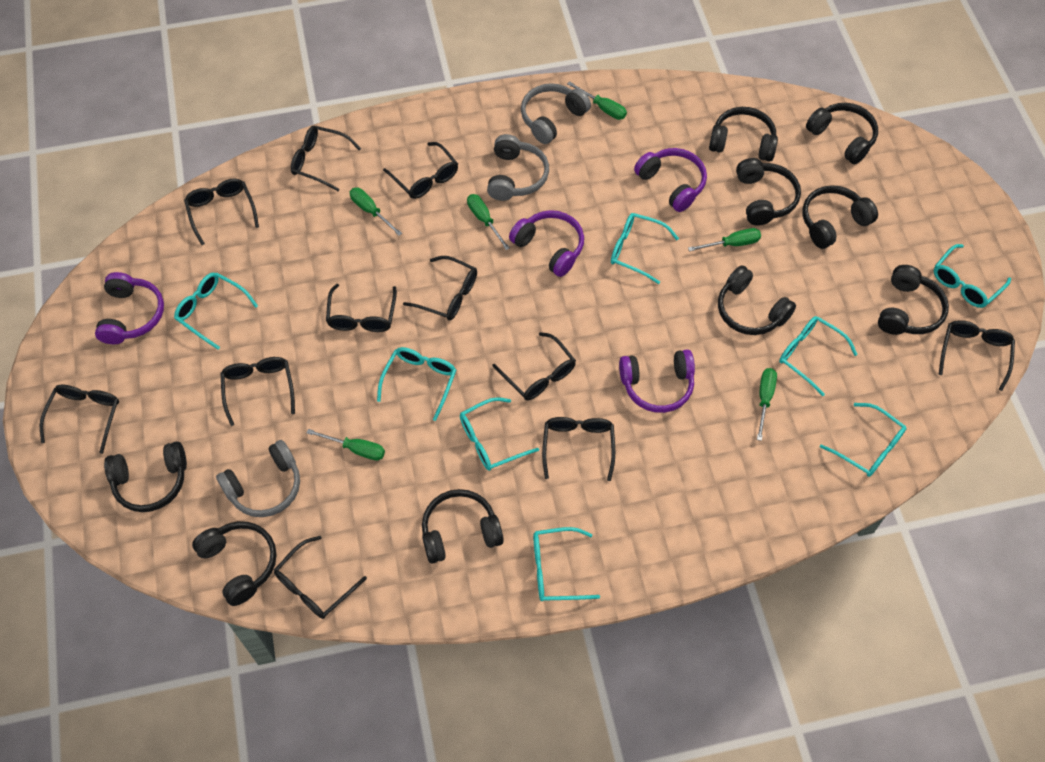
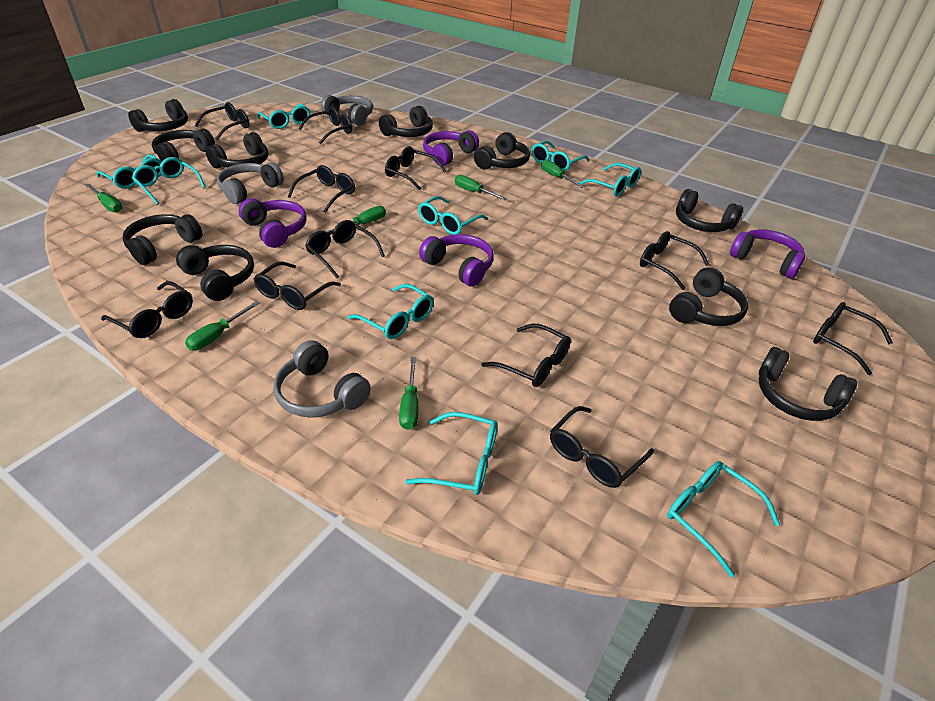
black headphones: 9 -> 10
turquoise glasses: 8 -> 9

